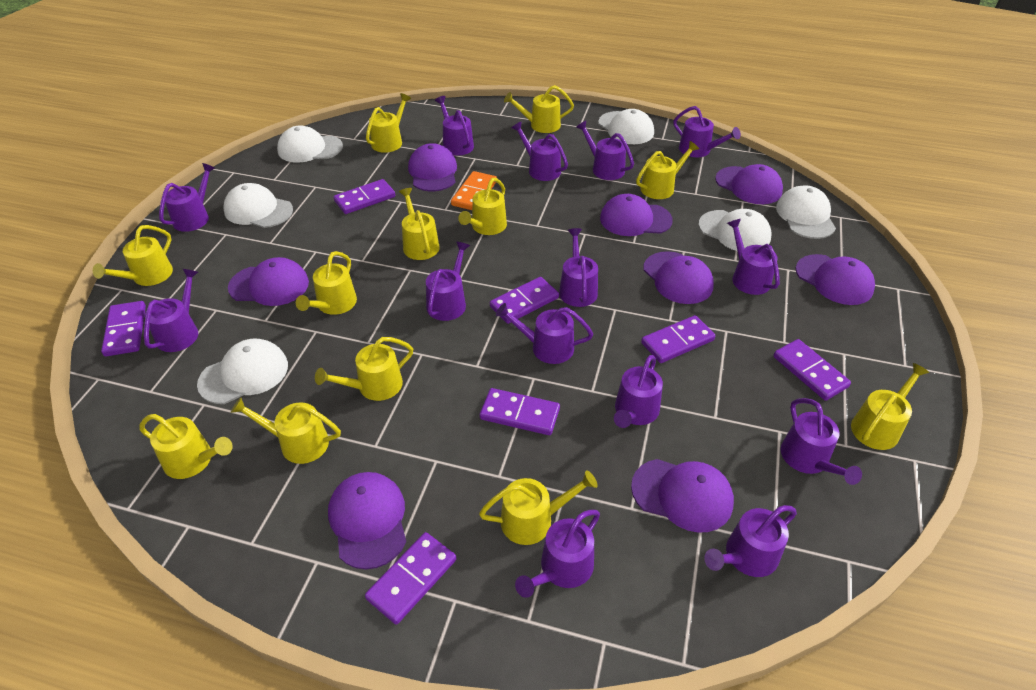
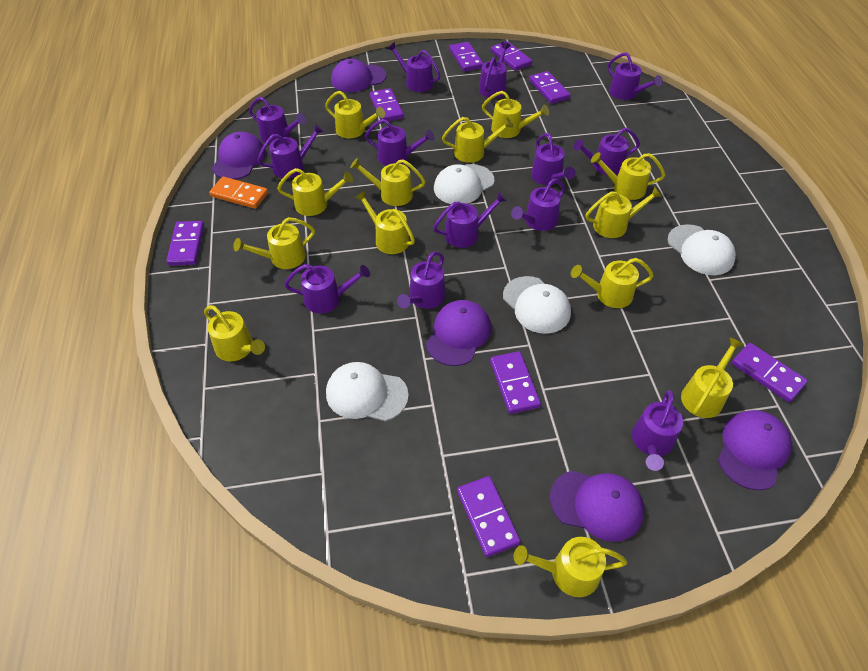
purple cap: 8 -> 5
purple domino: 7 -> 8
purple watering can: 14 -> 13
white cap: 6 -> 4
yellow watering can: 12 -> 13

